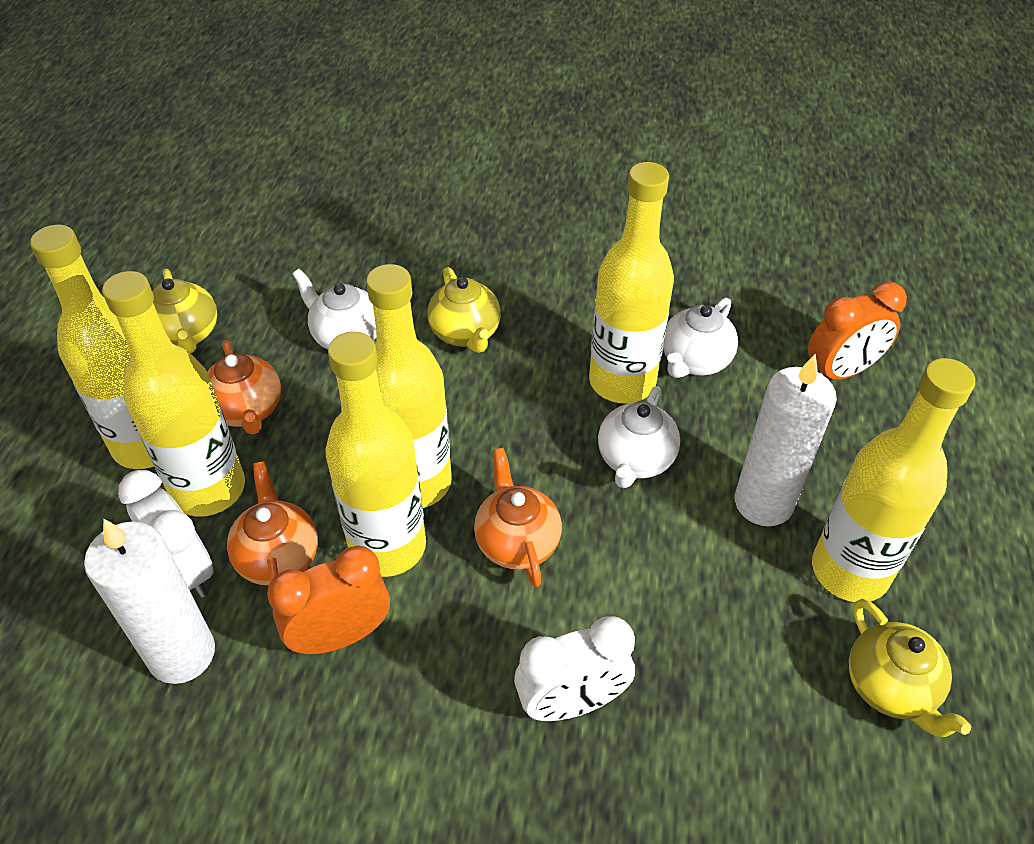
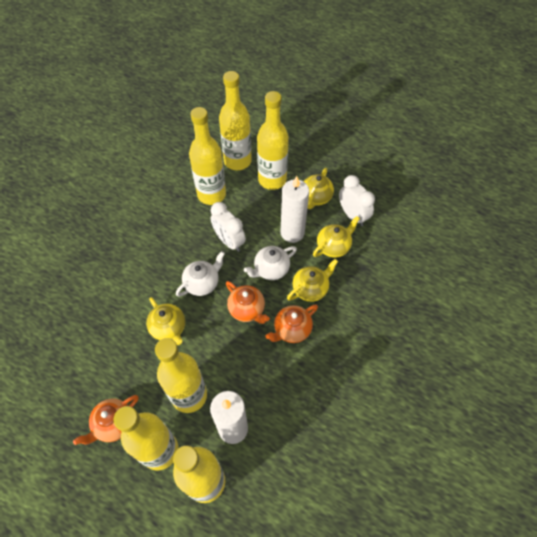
orange clock: 2 -> 0
white teapot: 3 -> 2
yellow teapot: 3 -> 4

